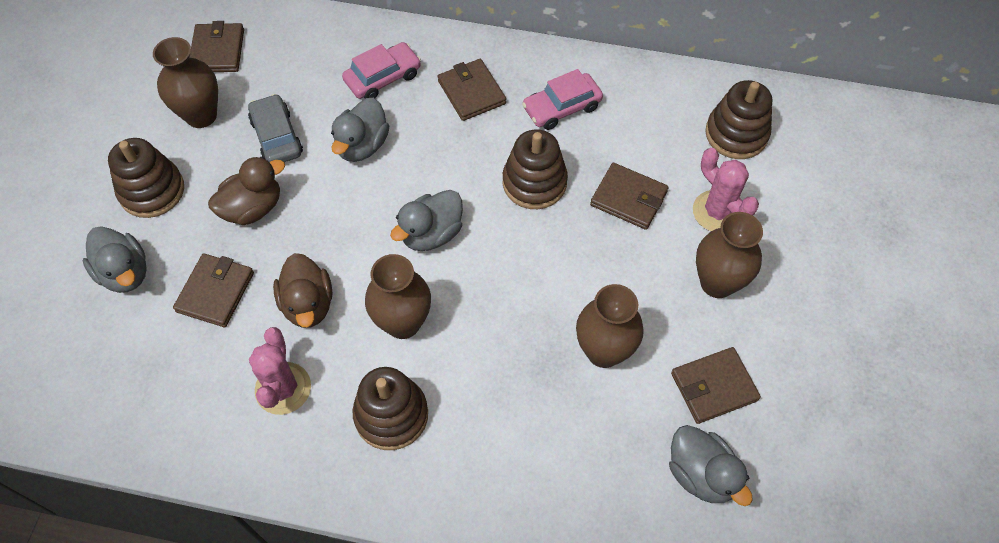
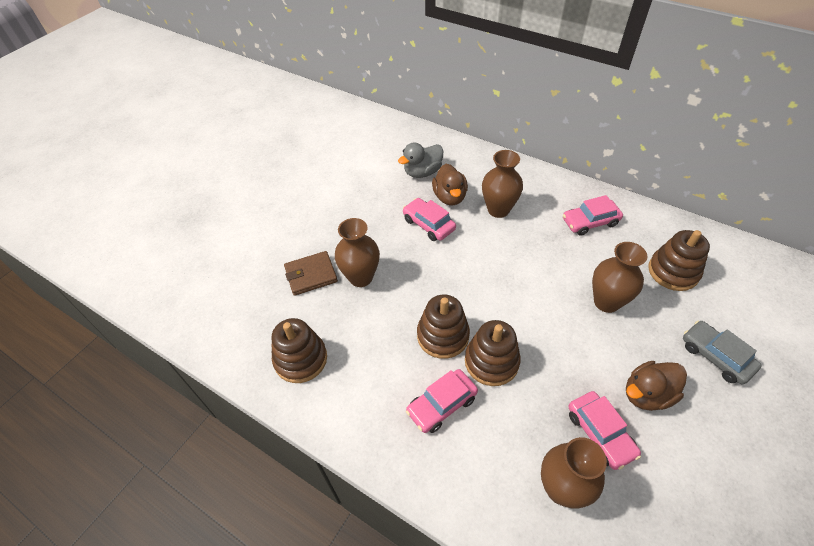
brown wallet: 5 -> 1
grey duck: 4 -> 1
pink cactus: 2 -> 0
pink car: 2 -> 4

